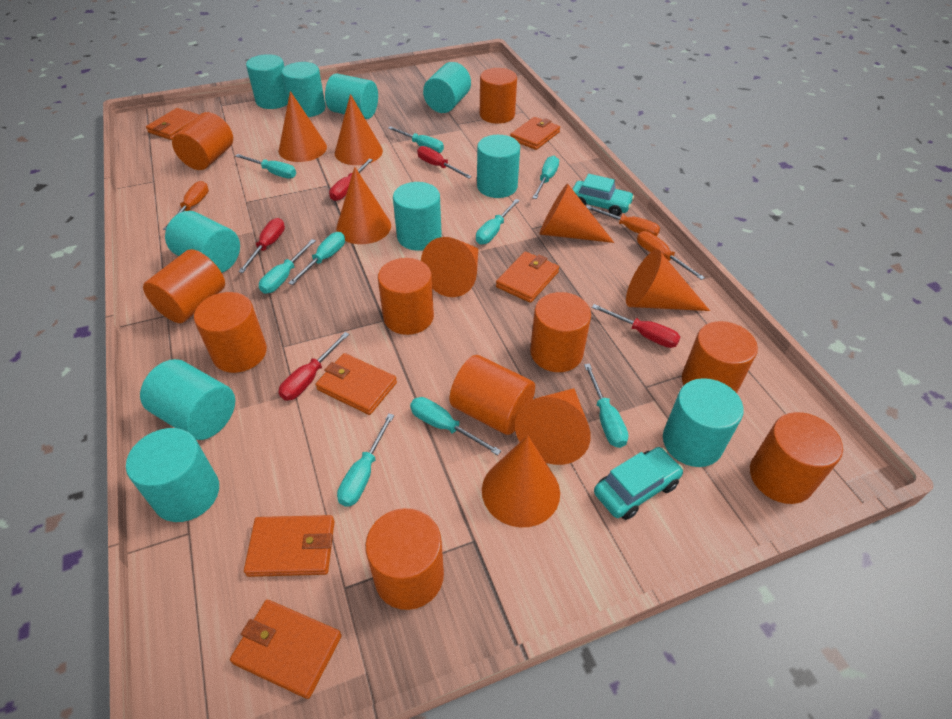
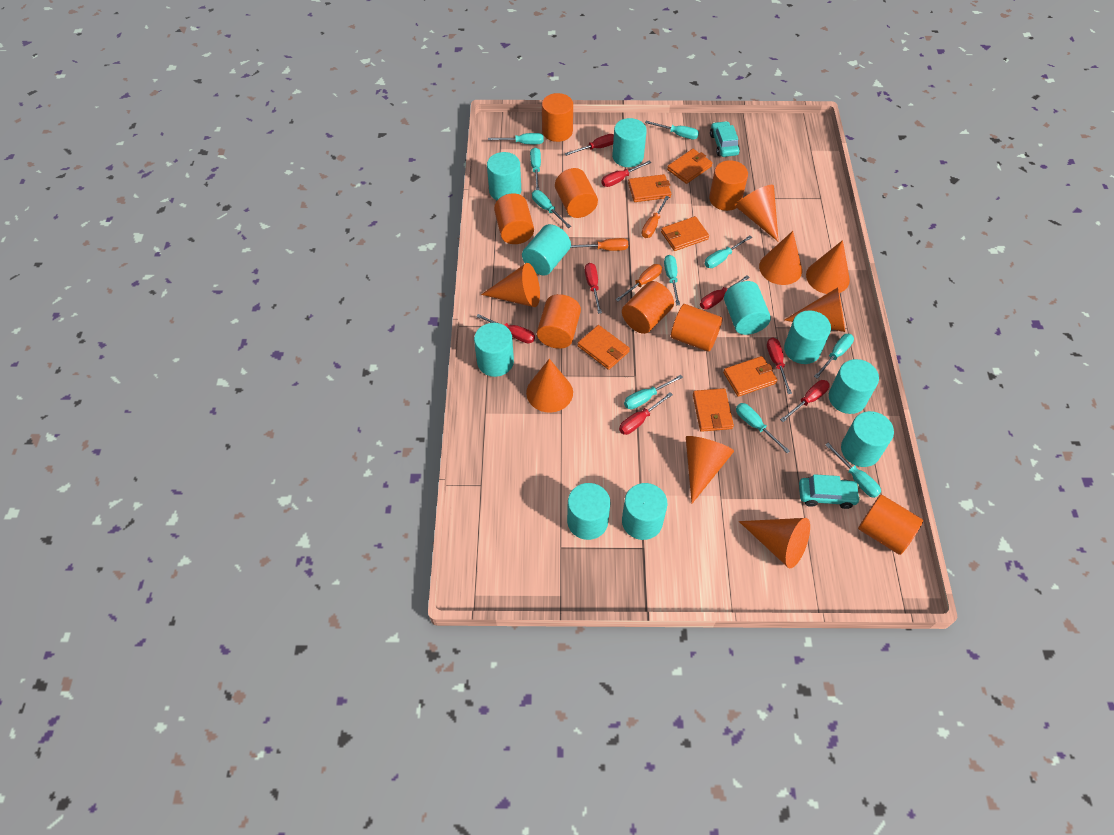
orange cylinder: 10 -> 8
red screwdriver: 5 -> 8
turquoise screwdriver: 9 -> 10

